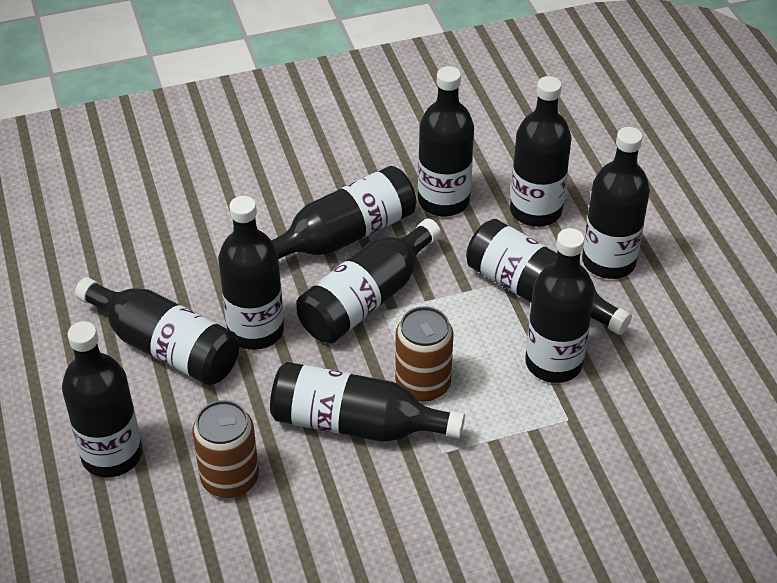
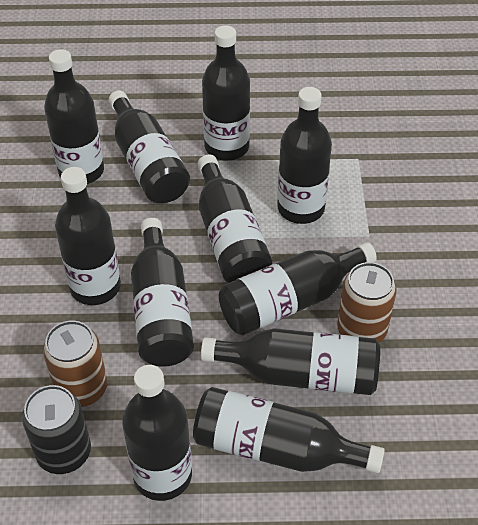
black can: 0 -> 1

